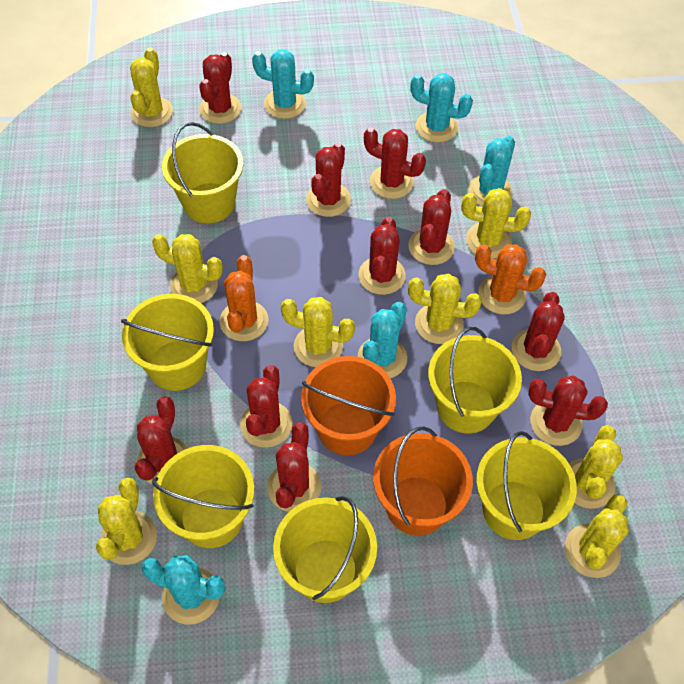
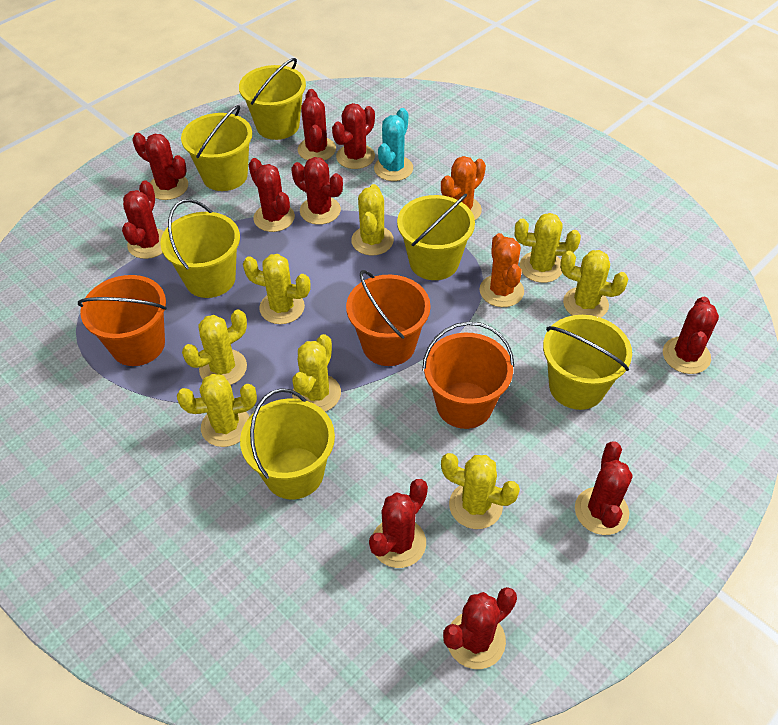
orange bucket: 2 -> 3
turquoise cactus: 5 -> 1

